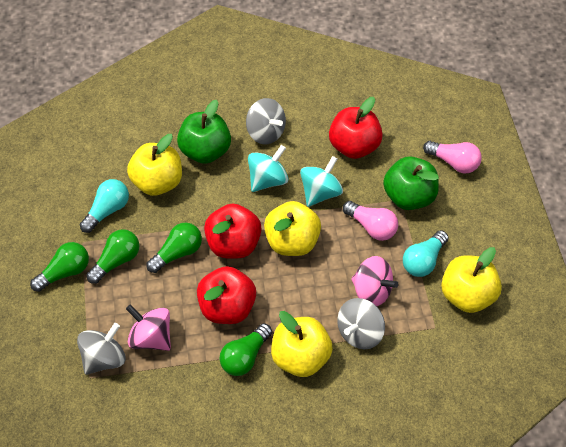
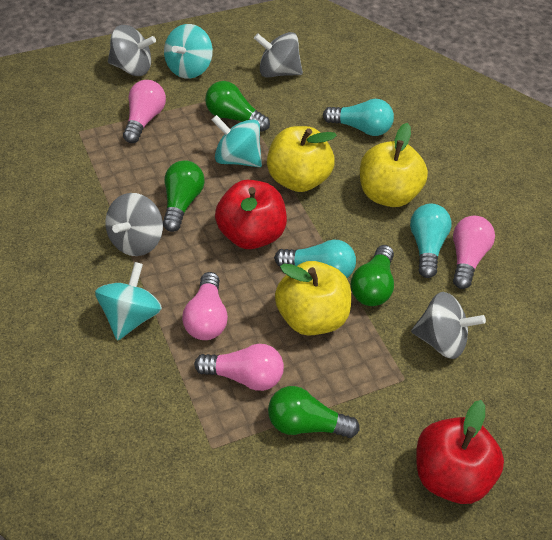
green apple: 2 -> 0
grey spinning top: 3 -> 4
pink light bulb: 2 -> 4
pink spinning top: 2 -> 0
red apple: 3 -> 2
turquoise light bulb: 2 -> 3
turquoise spinning top: 2 -> 3
yellow apple: 4 -> 3

